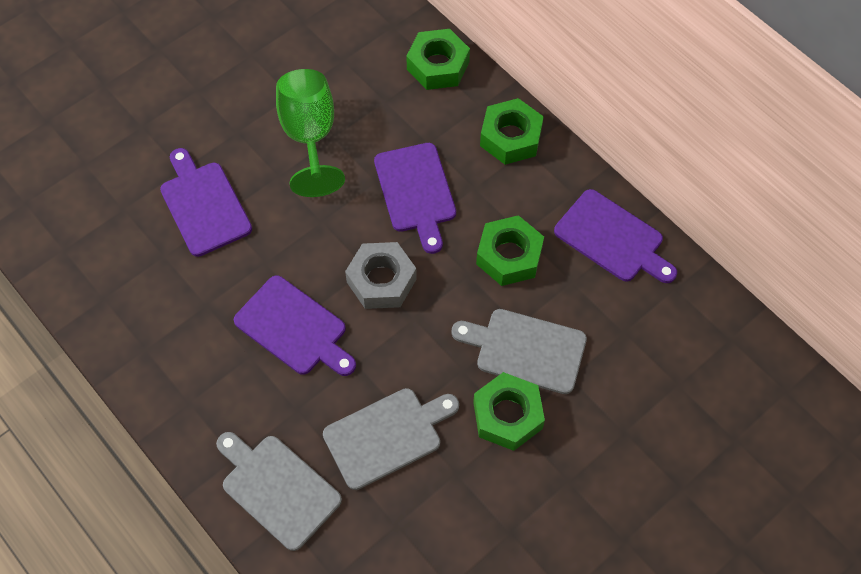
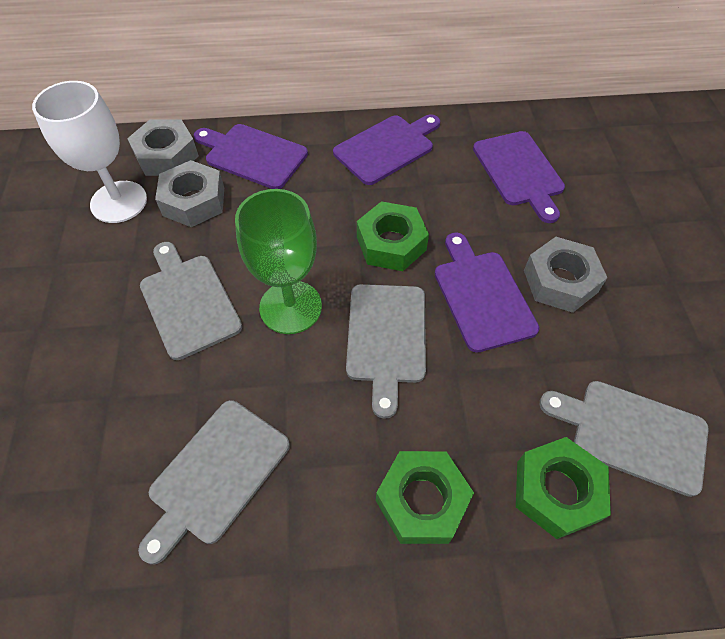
green nut: 4 -> 3
grey cutting board: 3 -> 4
grey nut: 1 -> 3
white goblet: 0 -> 1

